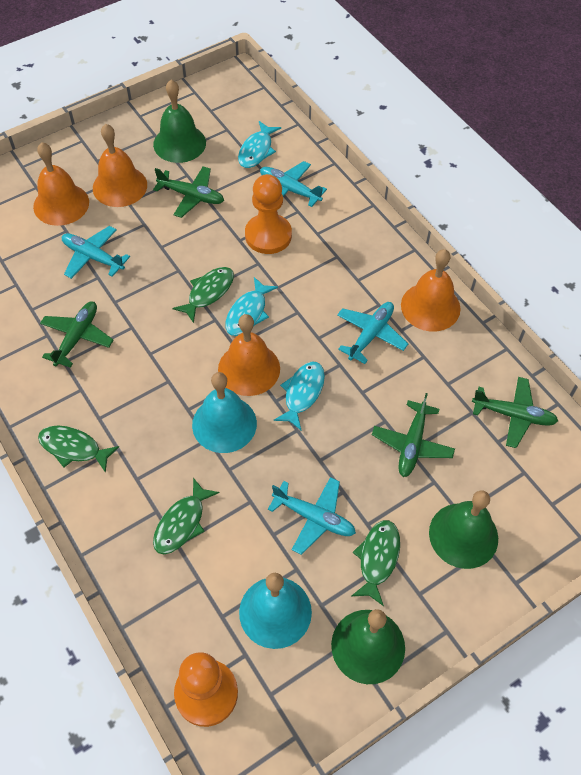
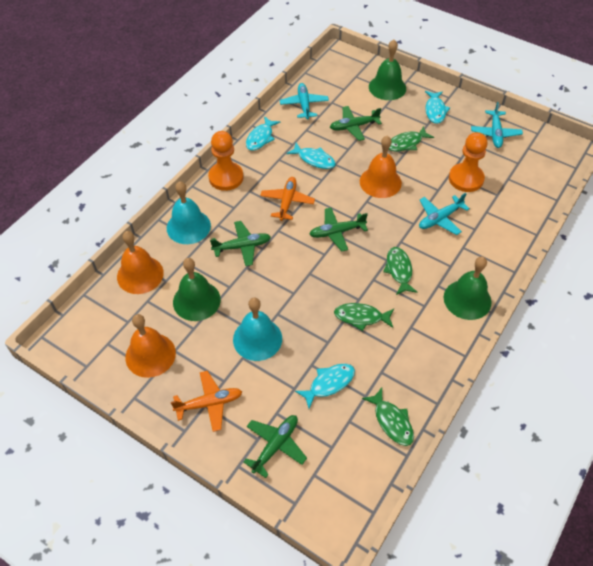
orange bell: 4 -> 3
orange plane: 0 -> 2
turquoise fish: 3 -> 4
turquoise plane: 4 -> 3

